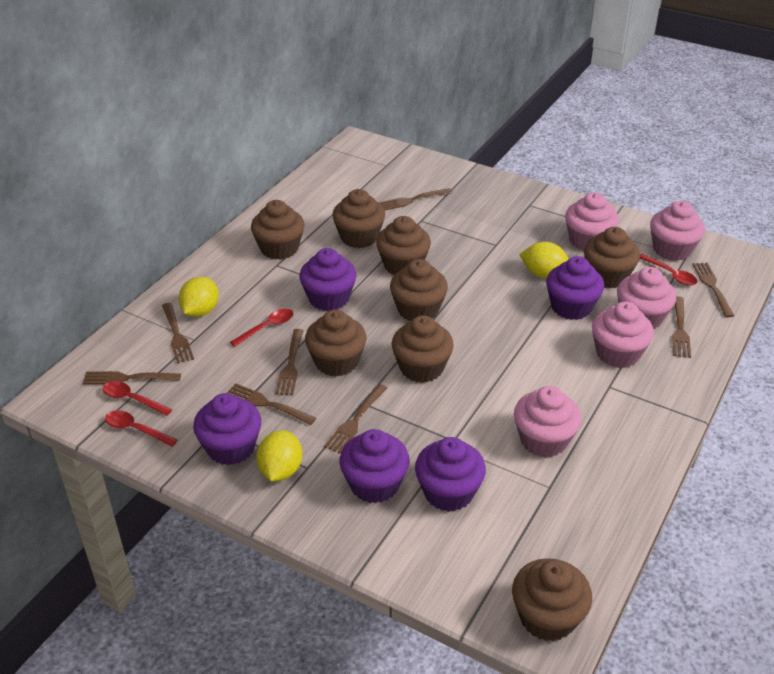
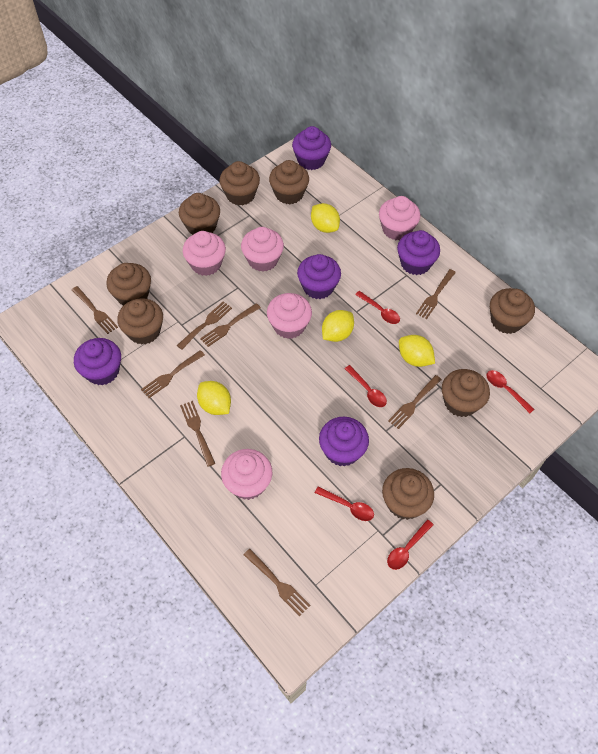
red spoon: 4 -> 5
yellow lemon: 3 -> 4

